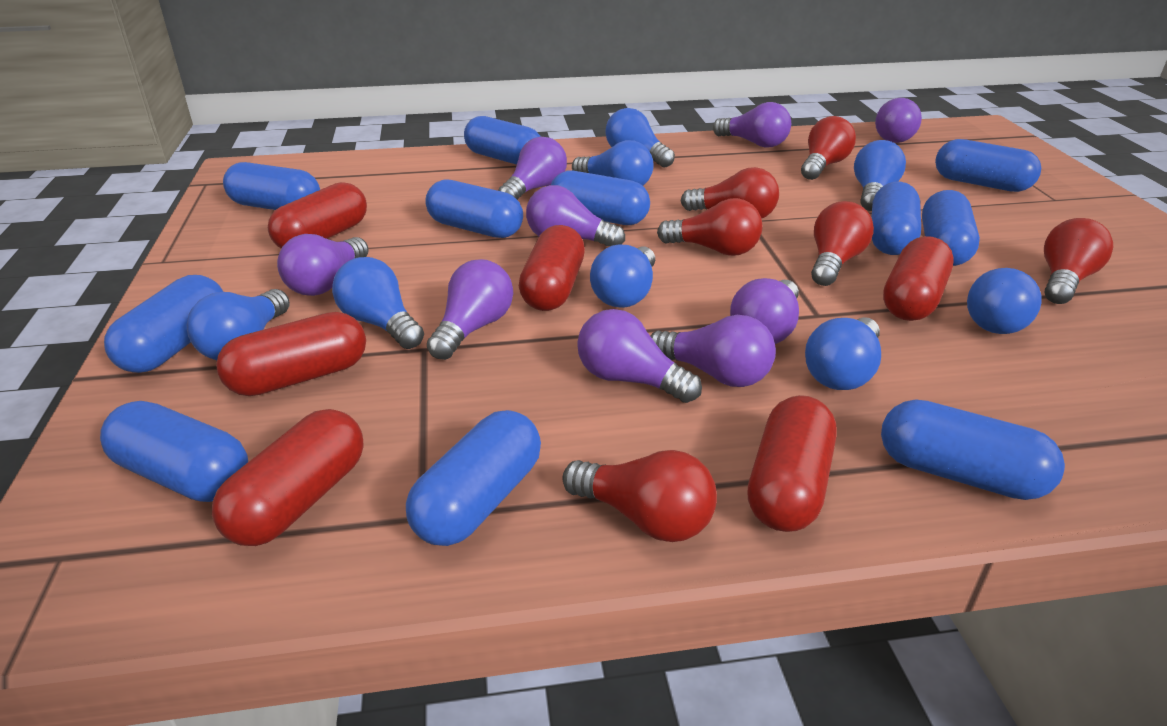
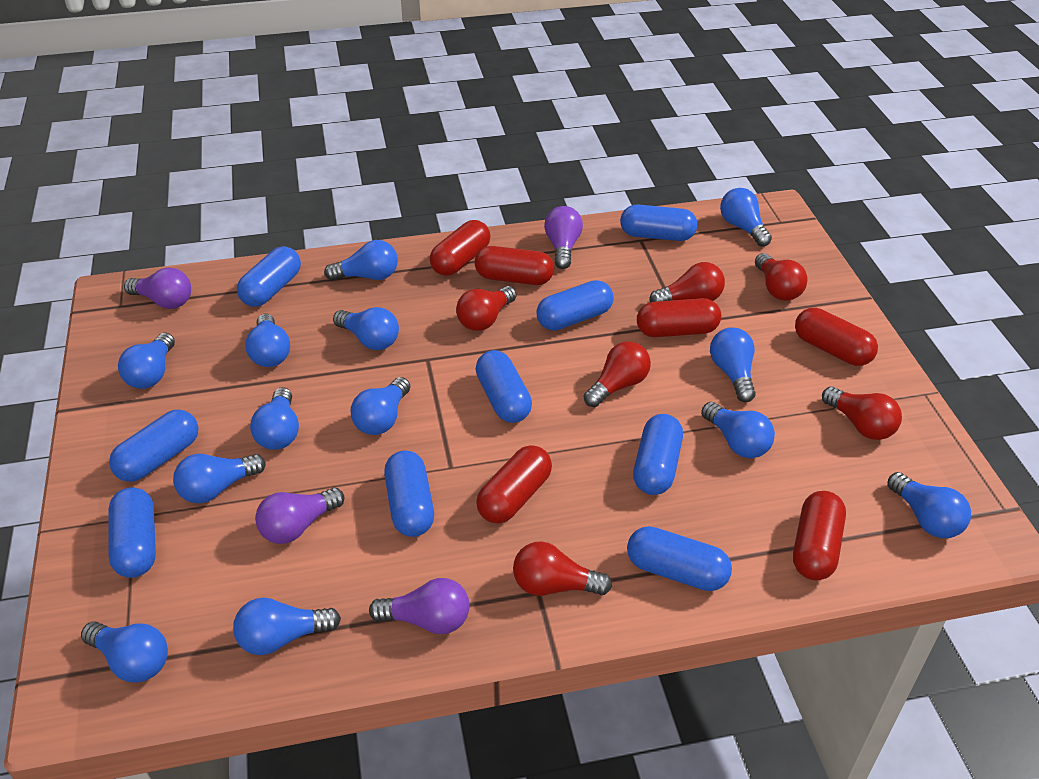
blue capsule: 11 -> 9
blue light bulb: 8 -> 13
purple light bulb: 9 -> 4

